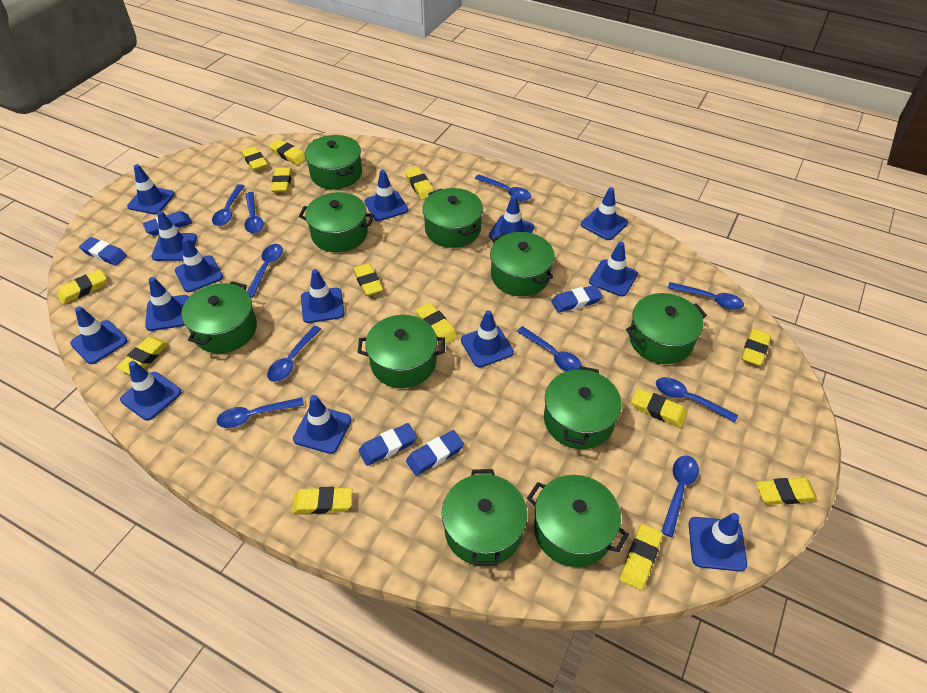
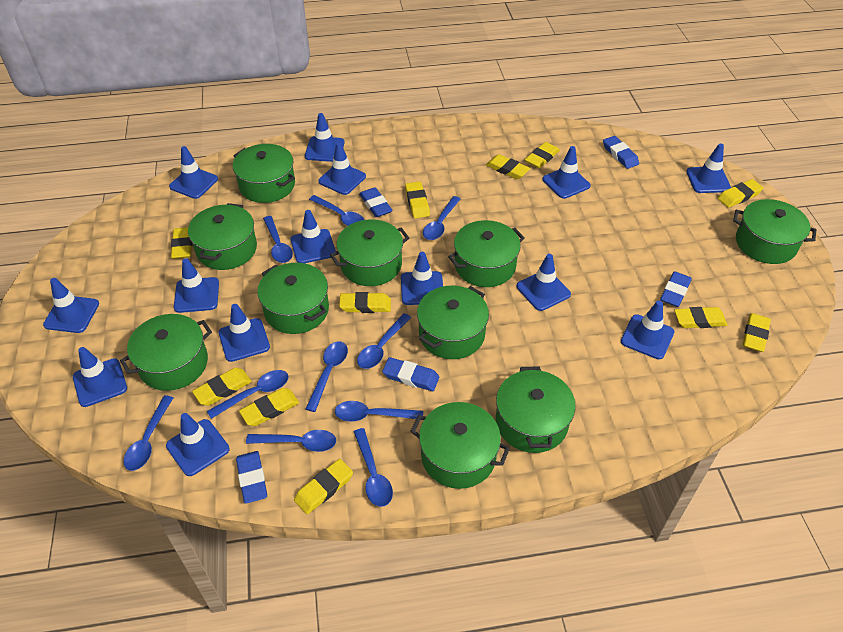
yellow eraser: 13 -> 11

